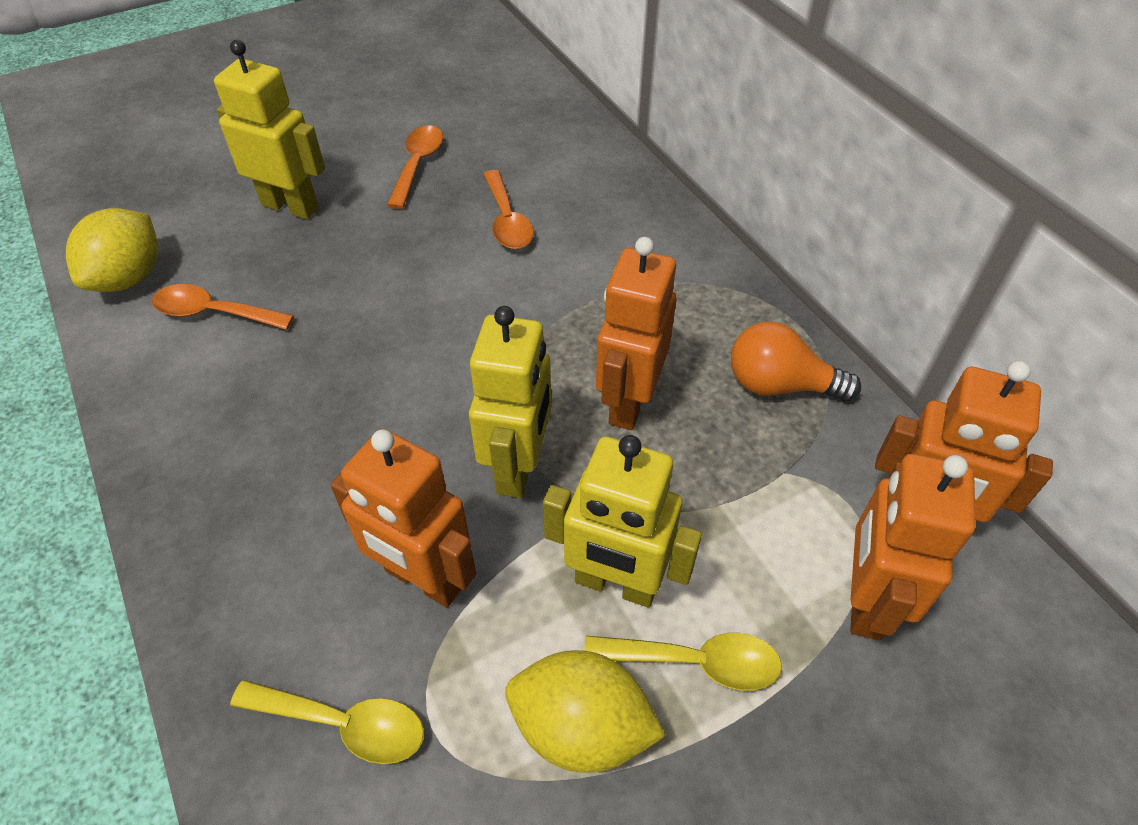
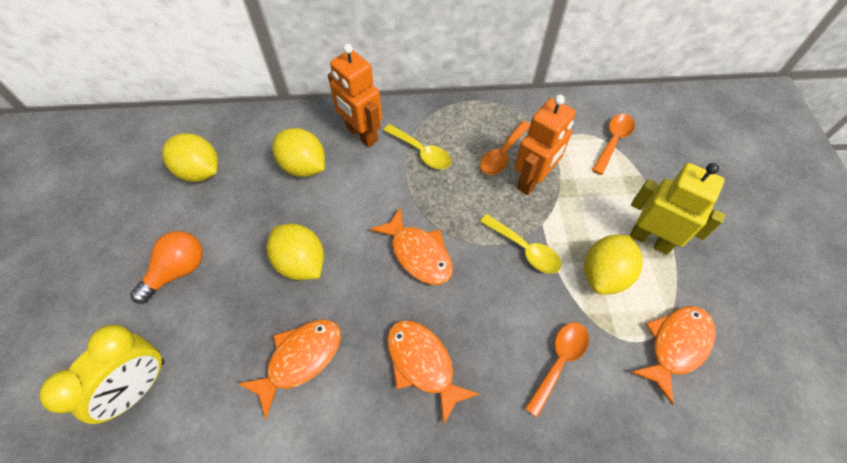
orange fish: 0 -> 4
orange robot: 4 -> 2
yellow clock: 0 -> 1
yellow lemon: 2 -> 4
yellow robot: 3 -> 1

